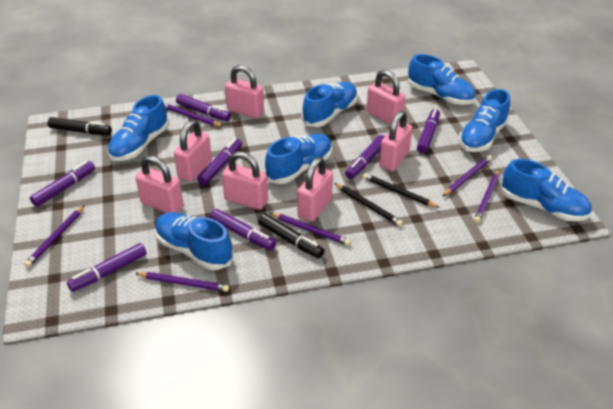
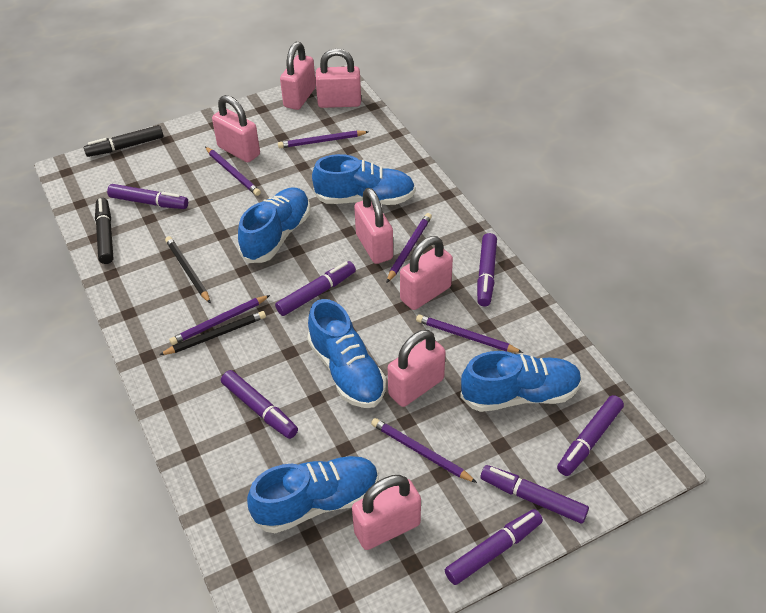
blue shoe: 7 -> 5

